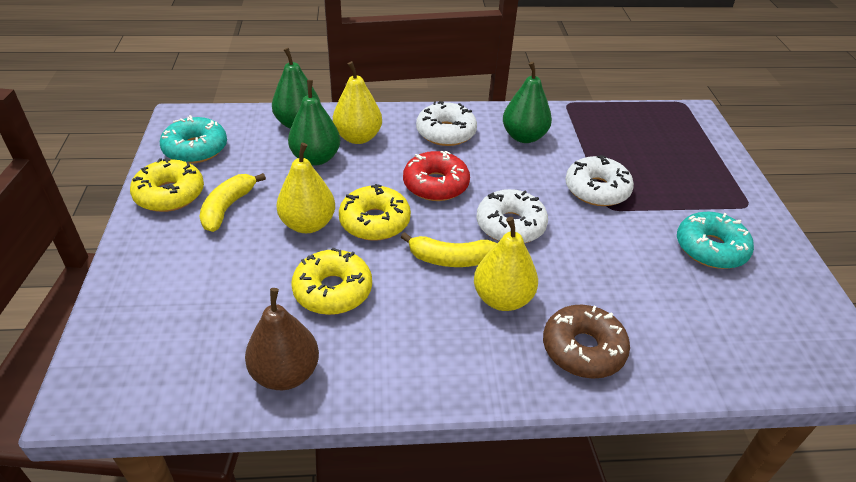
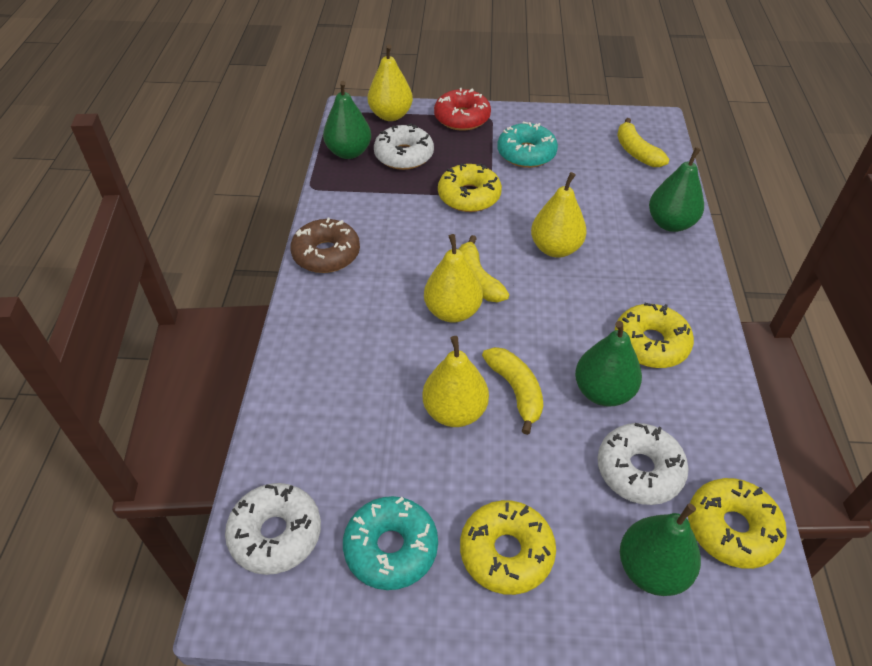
brown pear: 1 -> 0
green pear: 3 -> 4
yellow banana: 2 -> 3
yellow donut: 3 -> 4
yellow pear: 3 -> 4

